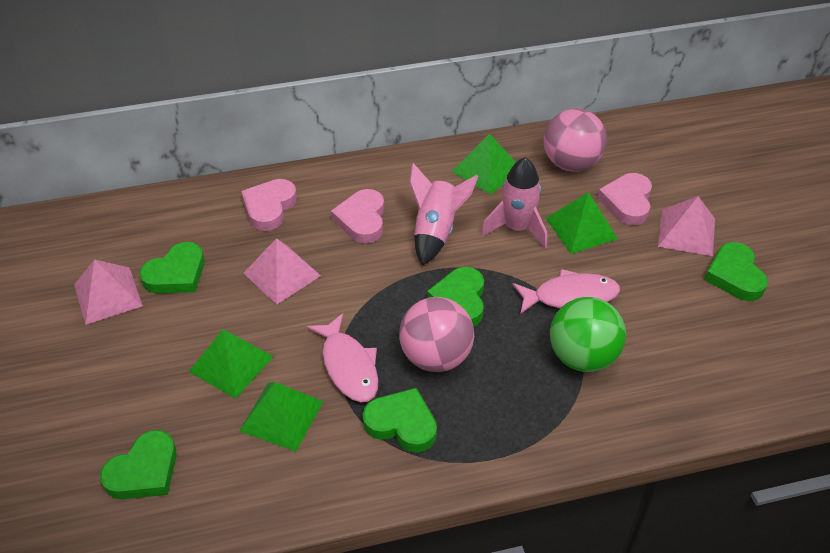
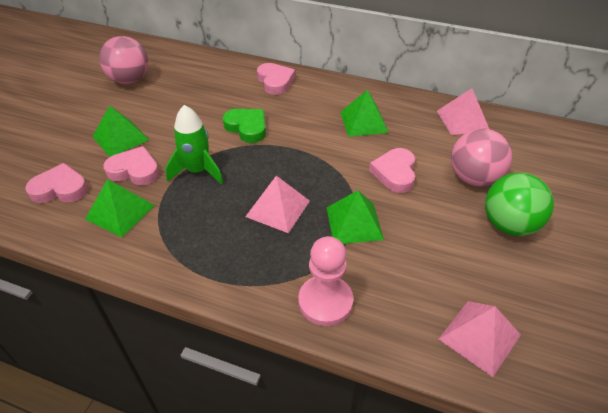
green heart: 5 -> 1
green rocket: 0 -> 1
pink fish: 2 -> 0
pink heart: 3 -> 4
pink pawn: 0 -> 1
pink rocket: 2 -> 0

